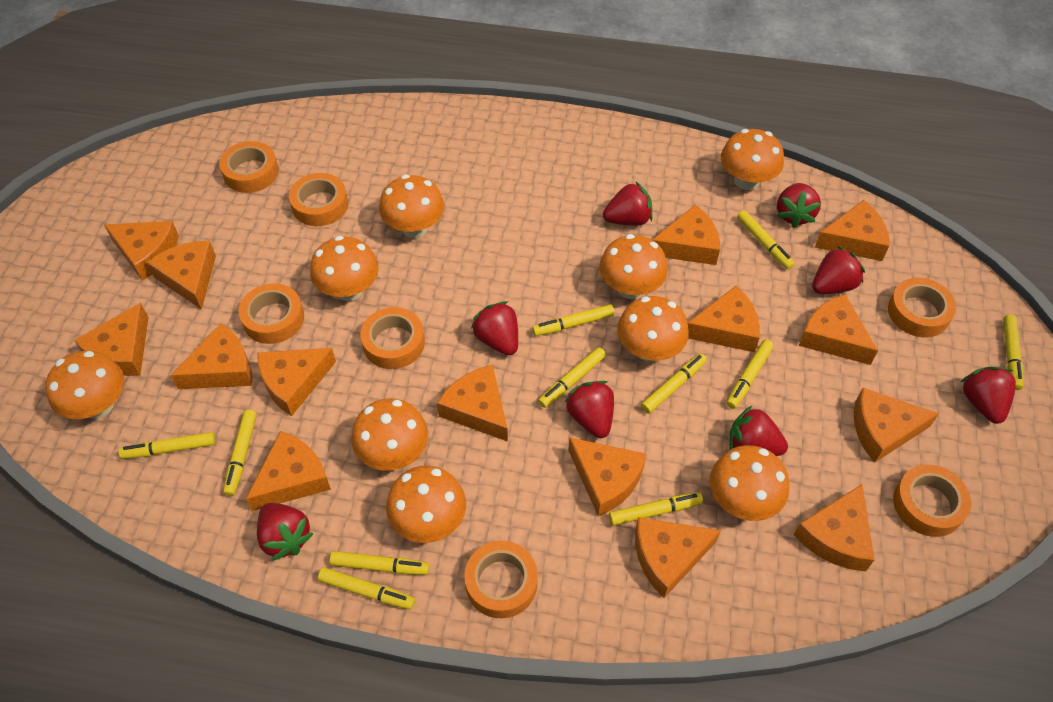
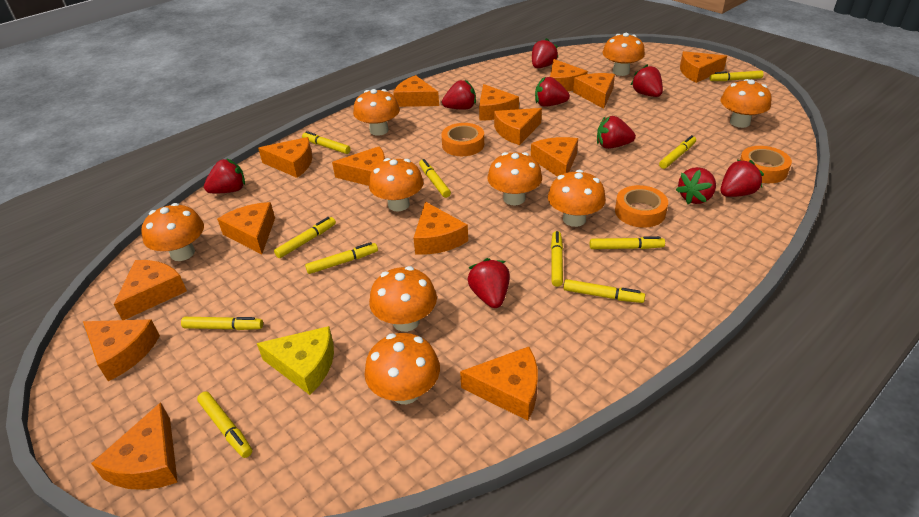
orange tape: 7 -> 3
red strawberry: 8 -> 9
yellow cheese: 0 -> 1

